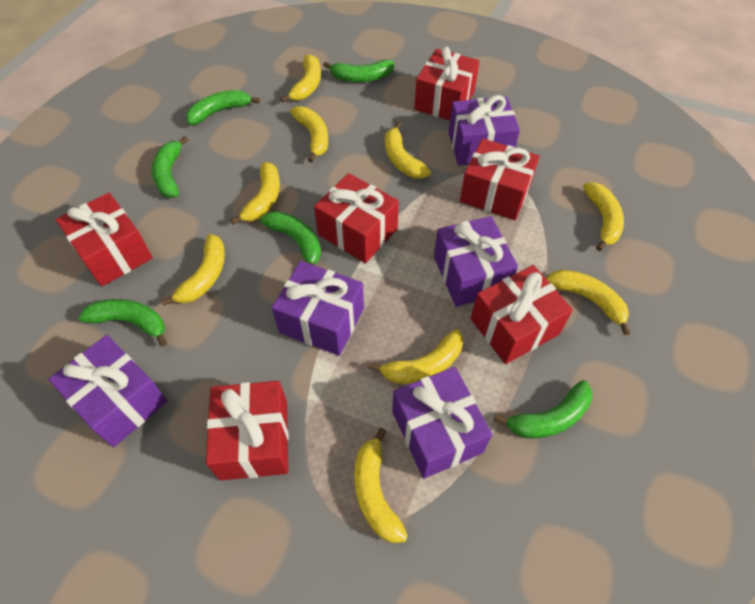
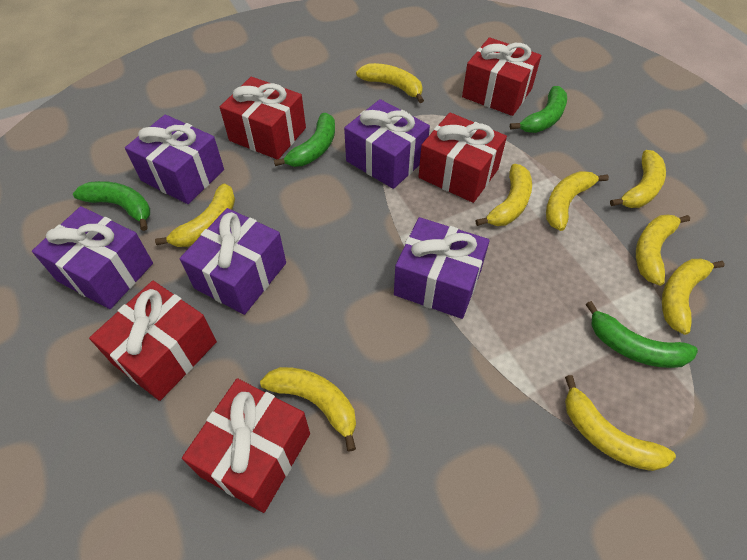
green banana: 6 -> 4
red gift: 6 -> 5

